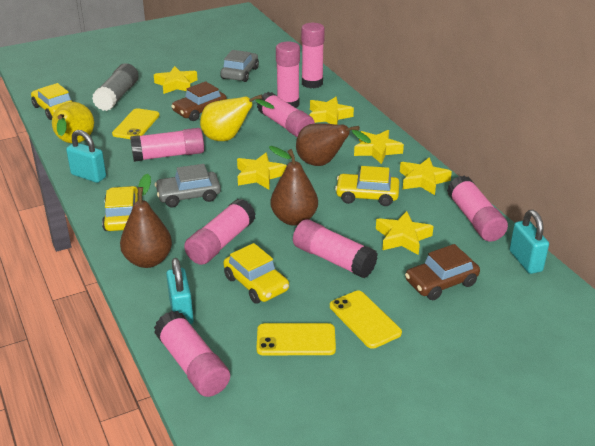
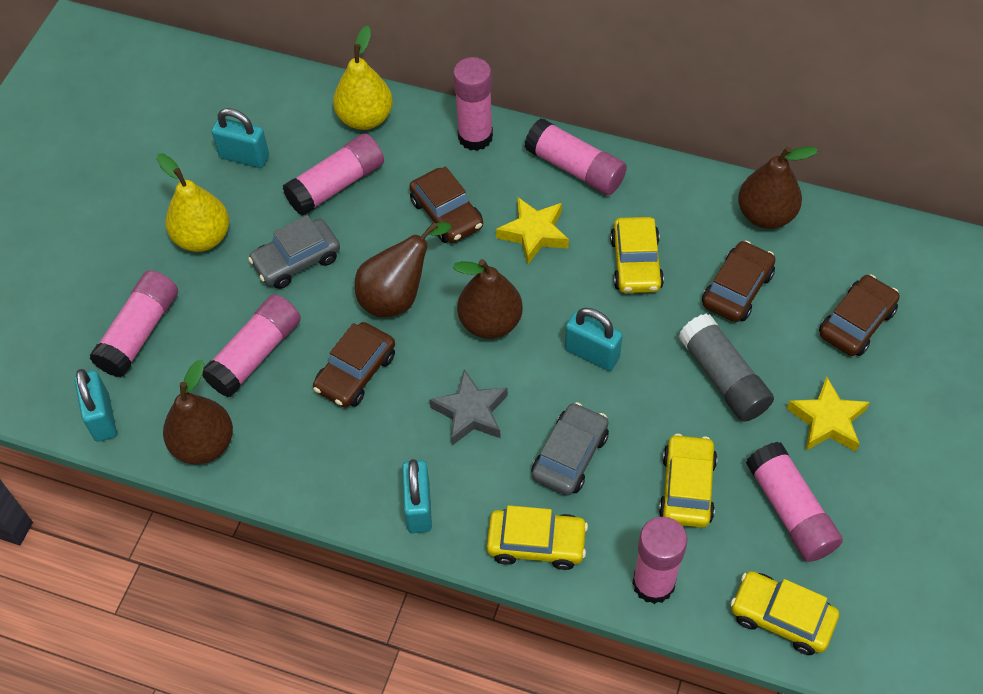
brown car: 2 -> 4
brown pear: 3 -> 4
grey star: 0 -> 1
pink glue stick: 8 -> 7
turquoise padlock: 3 -> 4
yellow phone: 3 -> 0
yellow star: 6 -> 2

